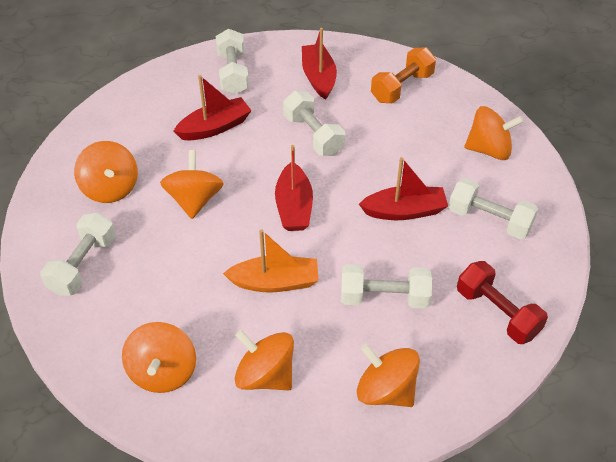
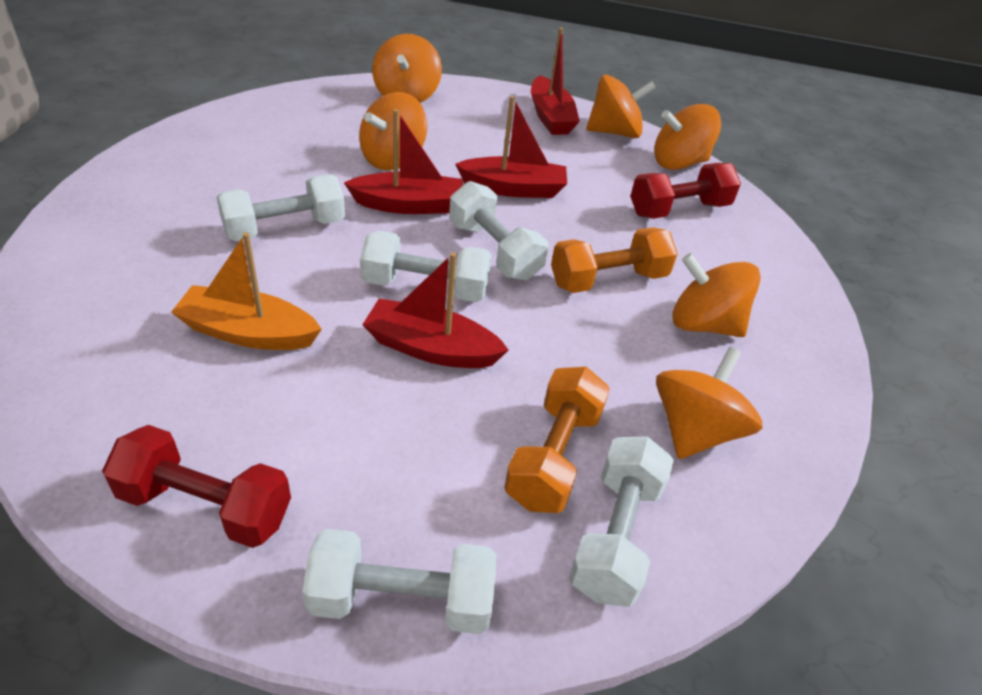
orange dumbbell: 1 -> 2
red dumbbell: 1 -> 2

